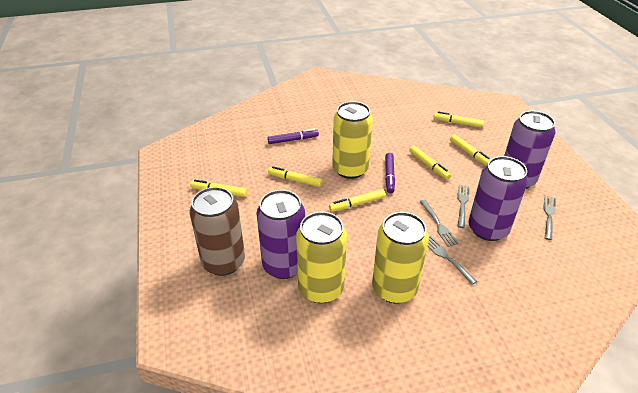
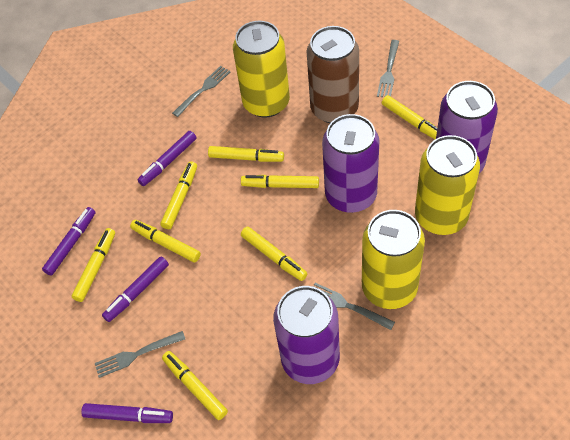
purple marker: 2 -> 4
yellow marker: 6 -> 8

